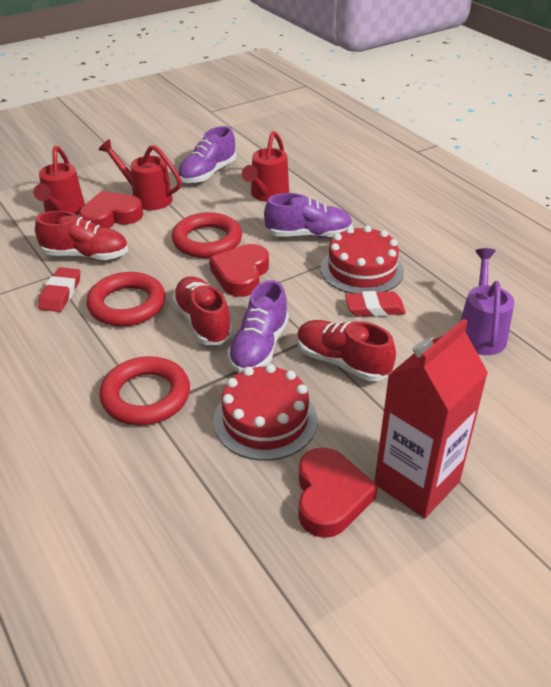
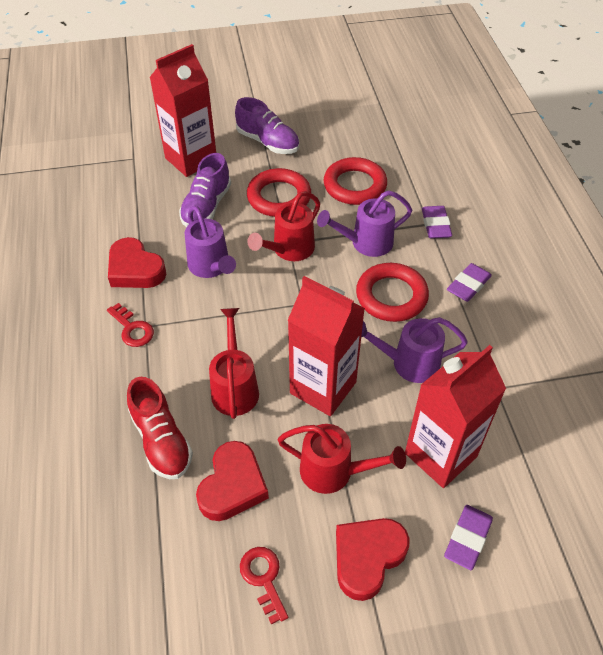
purple eraser: 0 -> 3
purple shoe: 3 -> 2
purple watering can: 1 -> 3
red cake: 2 -> 0
red carton: 1 -> 3
red eraser: 2 -> 0
red key: 0 -> 2
red shoe: 3 -> 1

